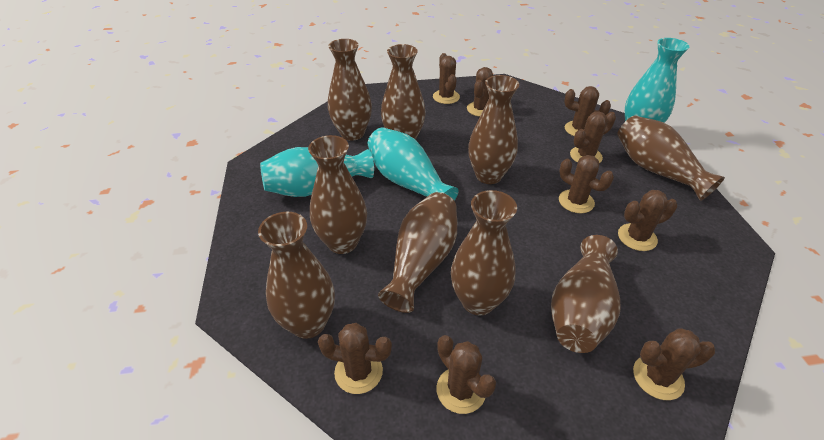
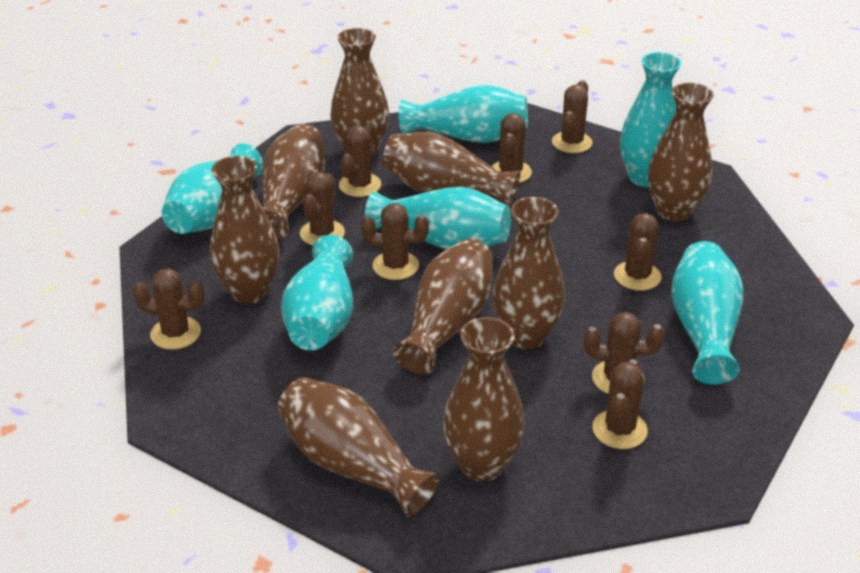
turquoise vase: 3 -> 6

